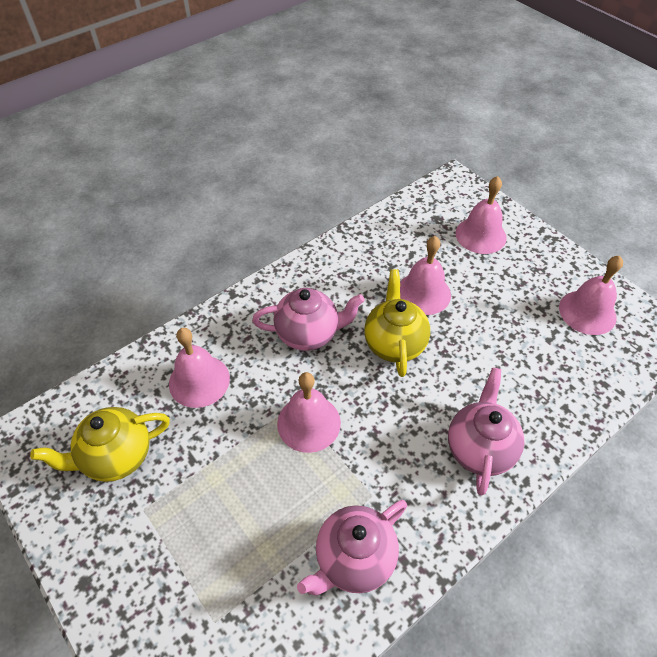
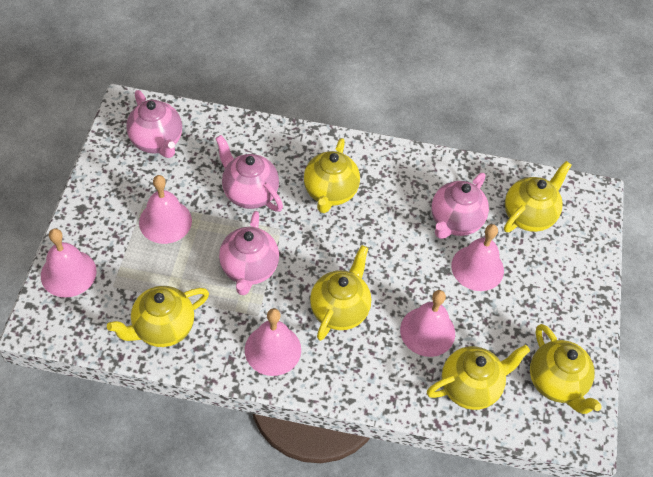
pink teapot: 3 -> 4
yellow teapot: 2 -> 6

